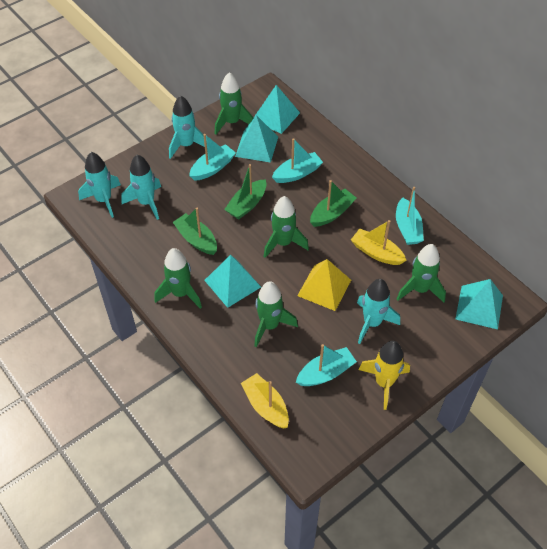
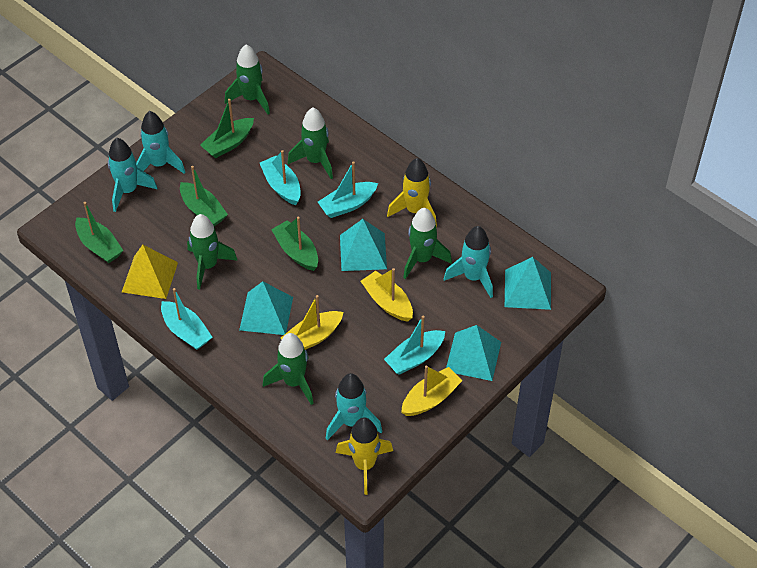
green boat: 3 -> 4
yellow boat: 2 -> 3
yellow rocket: 1 -> 2

